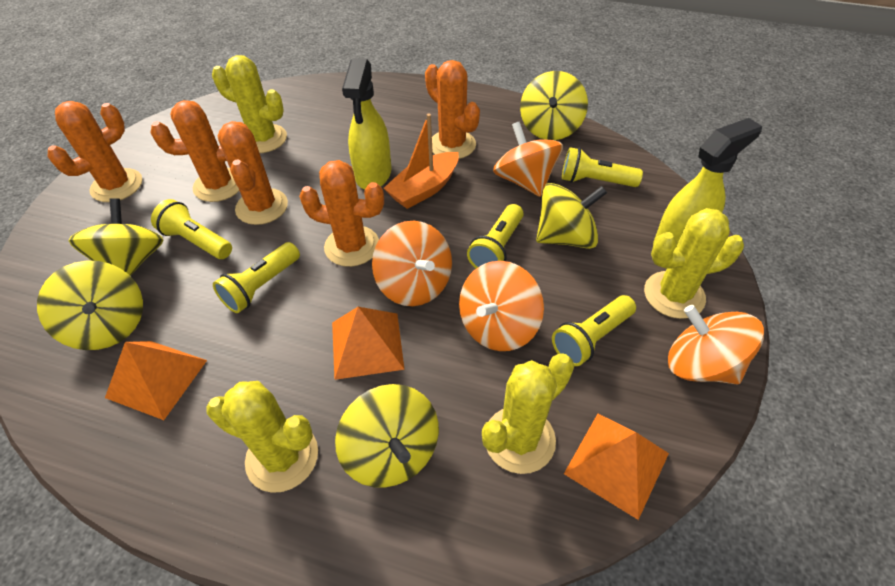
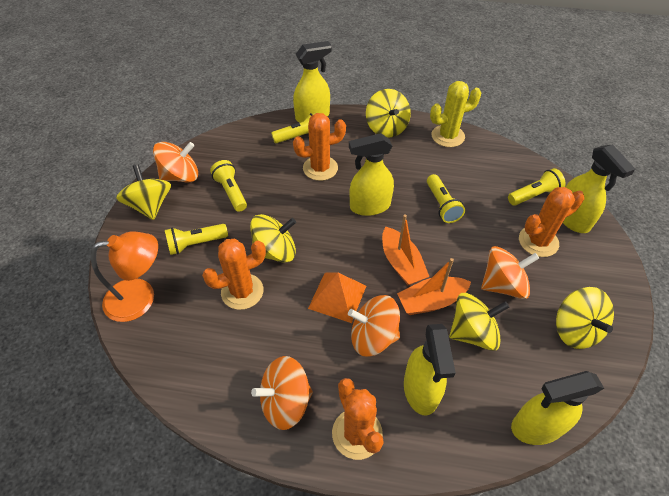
orange boat: 1 -> 2
orange cactus: 5 -> 4
orange lamp: 0 -> 1
orange pyramid: 3 -> 1
yellow cactus: 4 -> 1
yellow spray bottle: 2 -> 5

